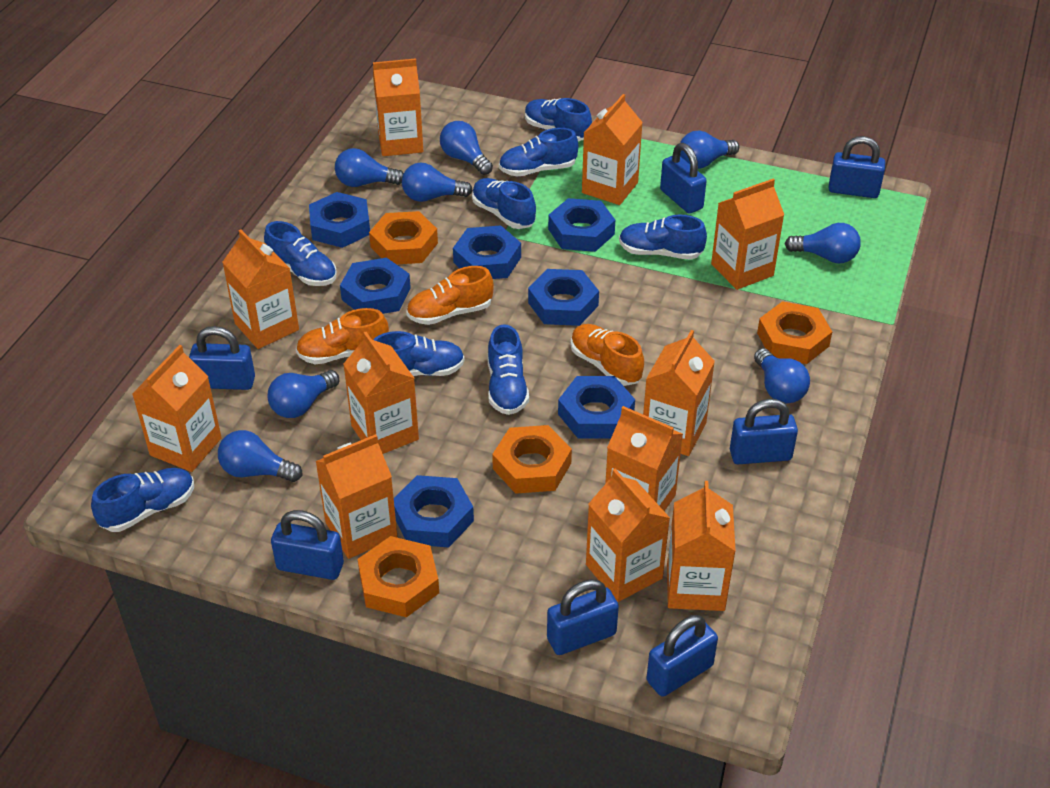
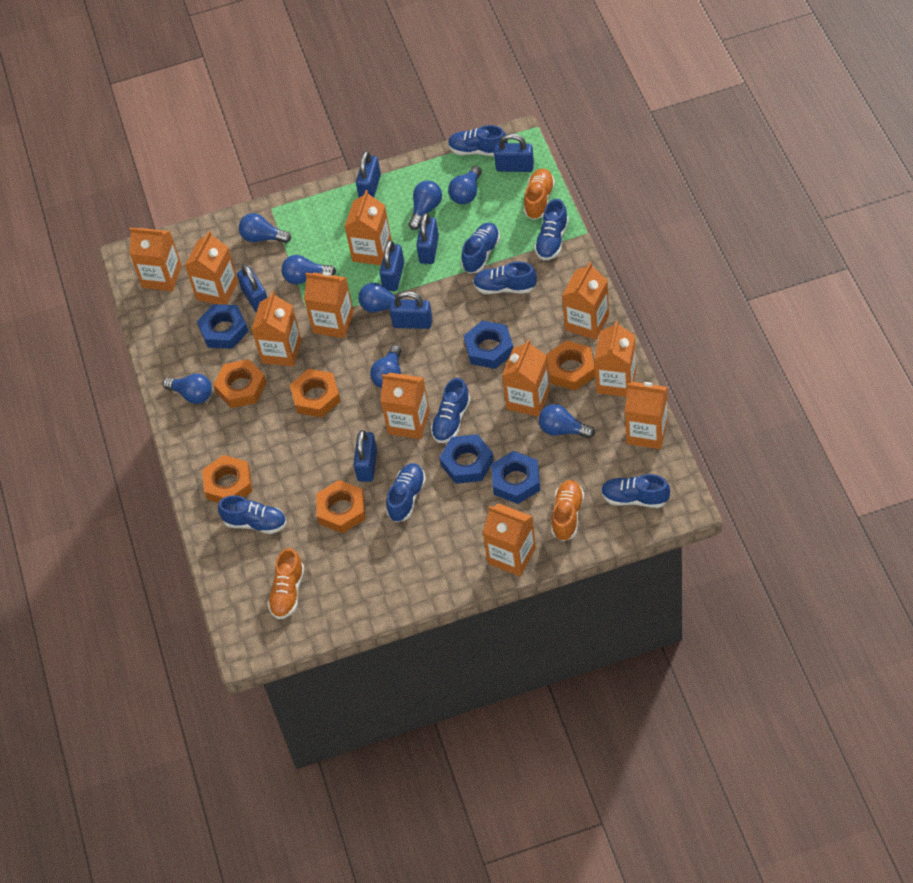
blue nut: 7 -> 4
orange nut: 4 -> 5

